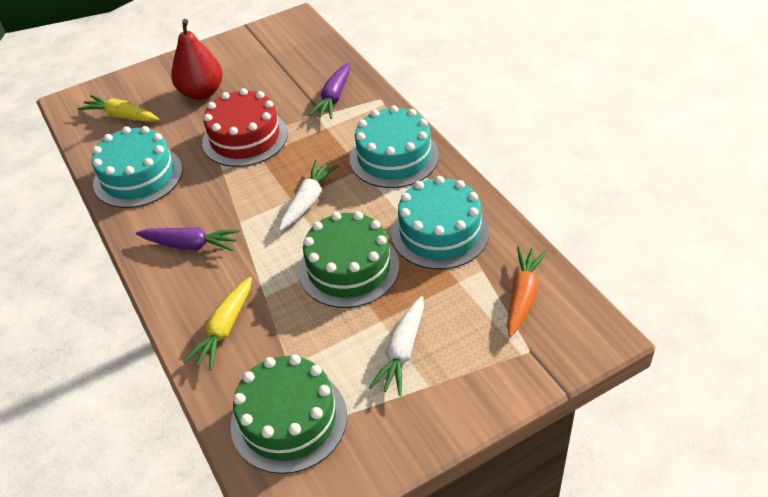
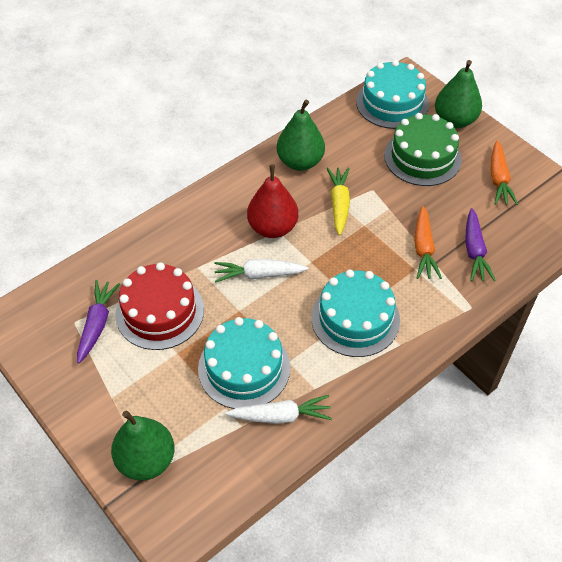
green cake: 2 -> 1
green pear: 0 -> 3
orange carrot: 1 -> 2
yellow carrot: 2 -> 1

